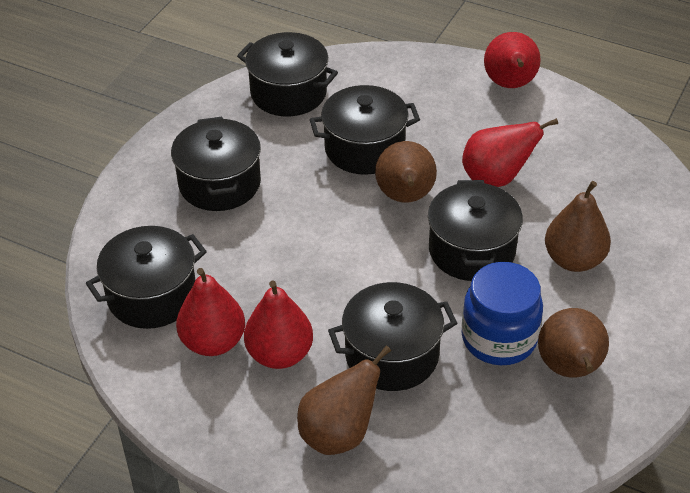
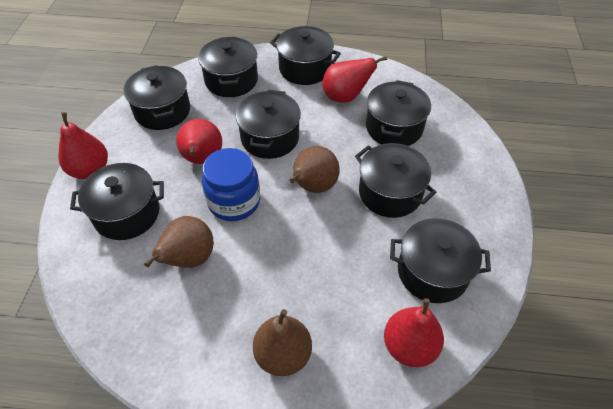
black pot: 6 -> 8
brown pear: 4 -> 3

